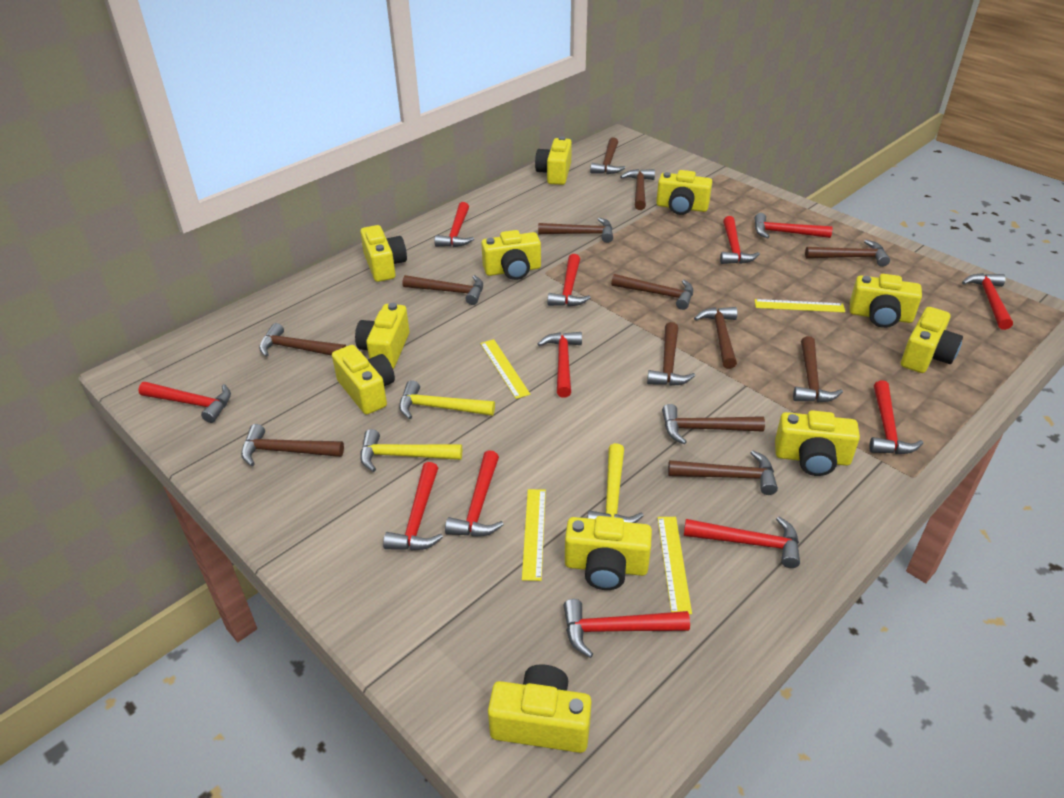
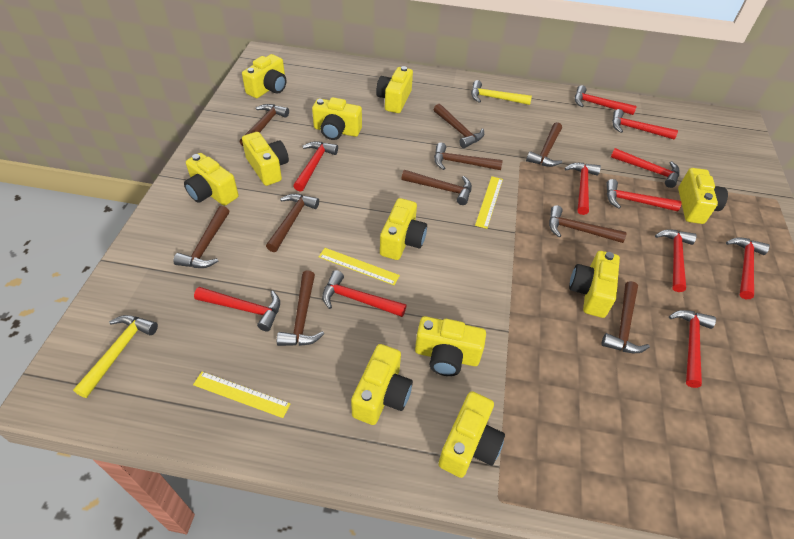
brown hammer: 13 -> 10
red hammer: 12 -> 11
yellow hammer: 3 -> 2
yellow ruler: 4 -> 3

